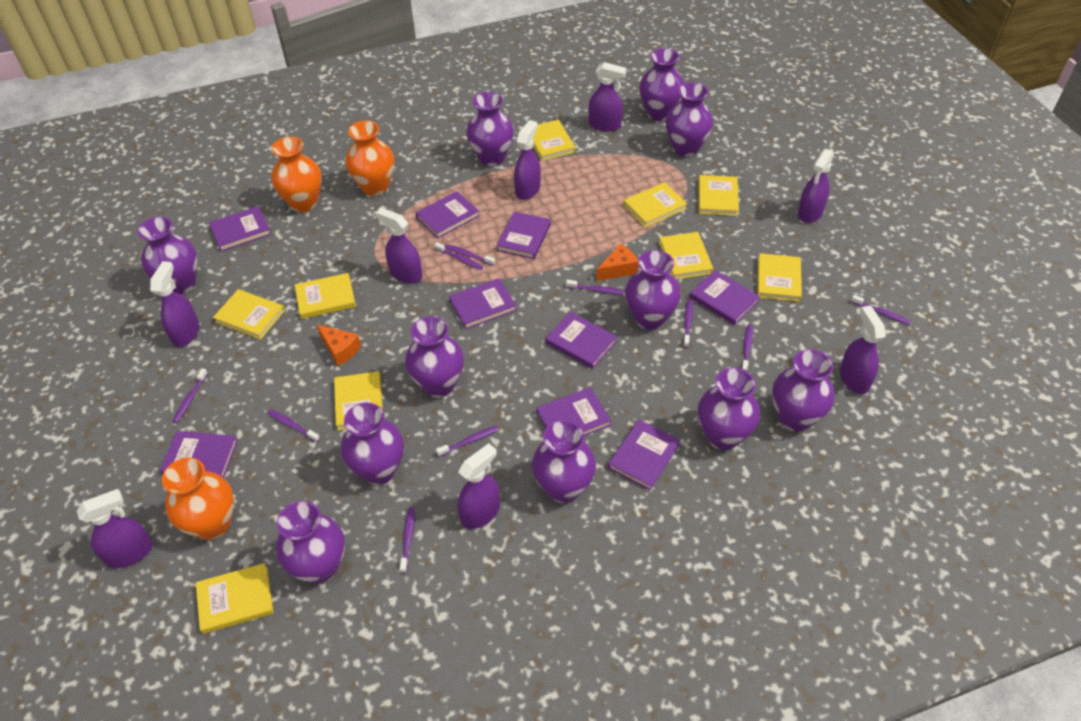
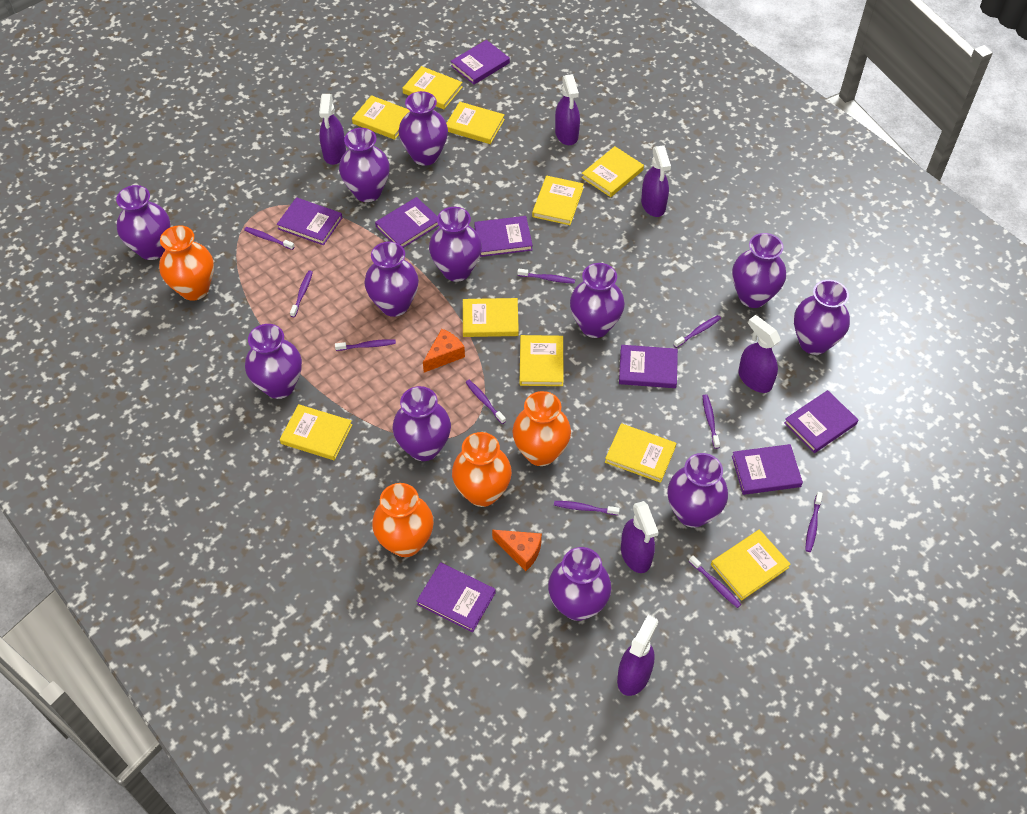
orange vase: 3 -> 4
purple book: 9 -> 8
purple spray bottle: 8 -> 6
purple vase: 11 -> 12
yellow book: 9 -> 10

